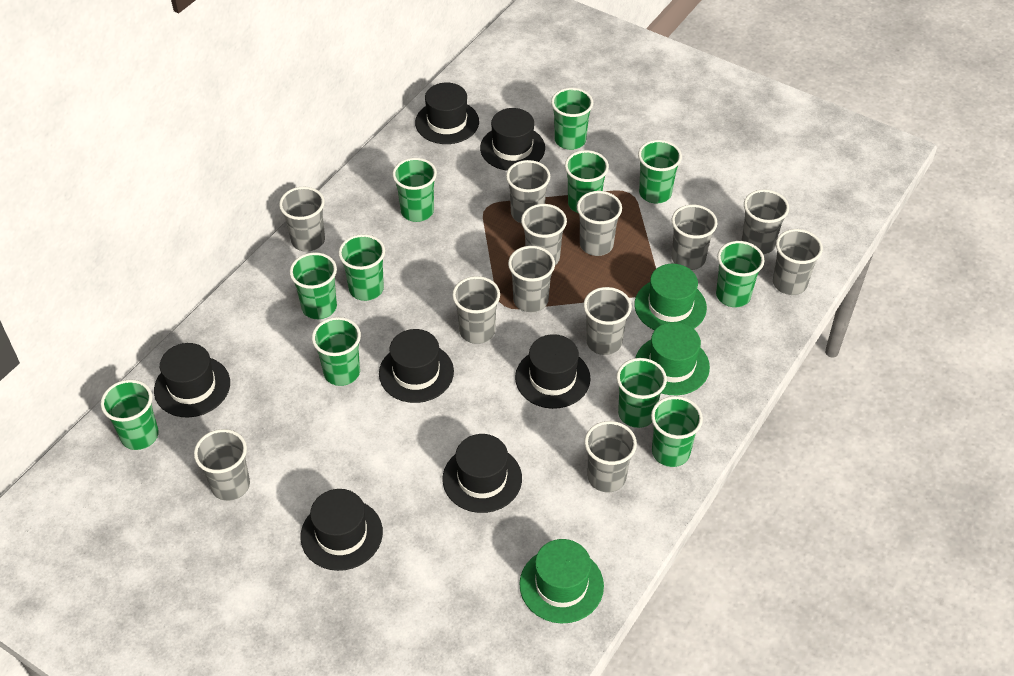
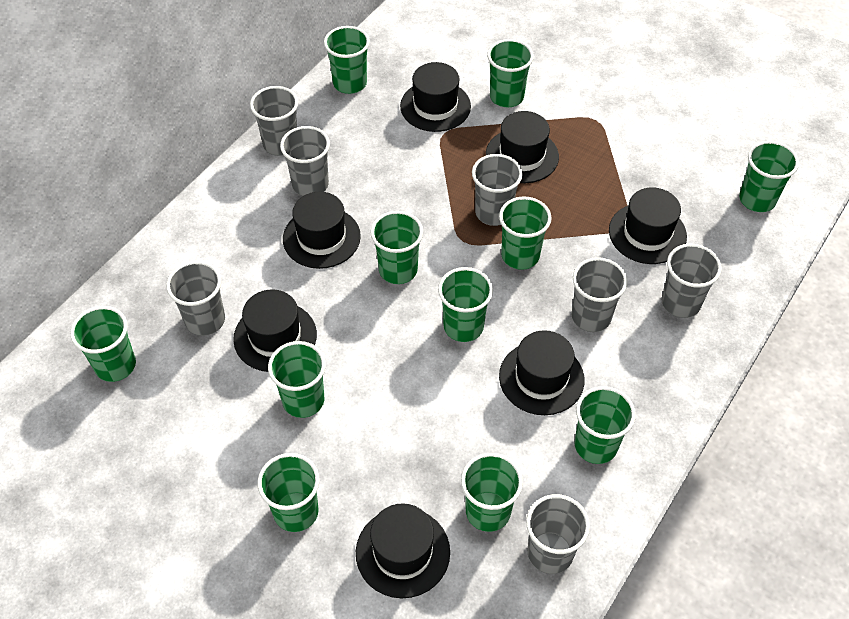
green hat: 3 -> 0
grey cup: 12 -> 7

